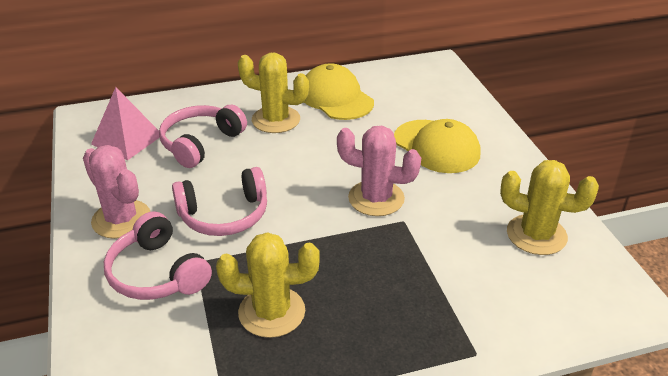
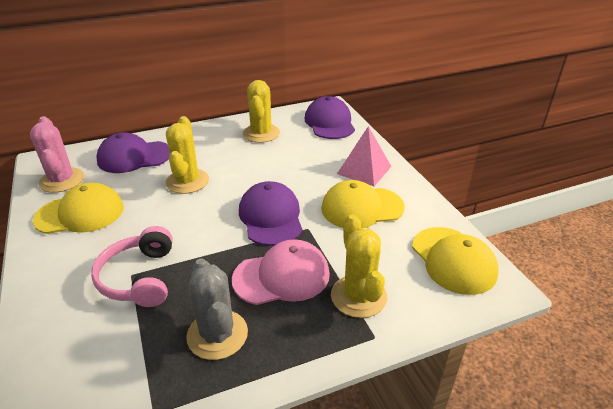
grey cactus: 0 -> 1
pink cactus: 2 -> 1
pink cap: 0 -> 1
pink headphones: 3 -> 1
purple cap: 0 -> 3
yellow cap: 2 -> 3

